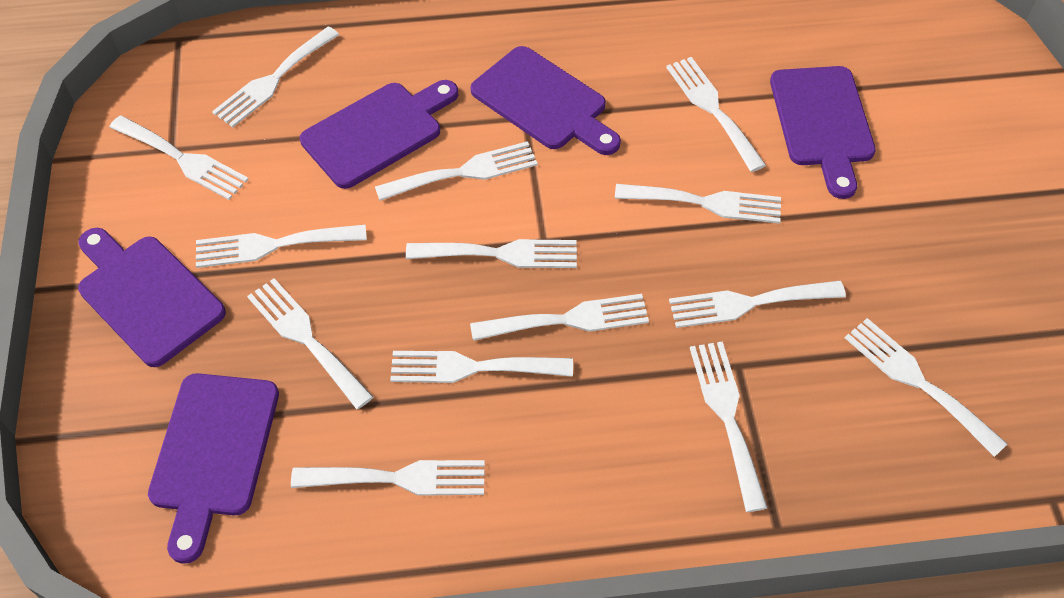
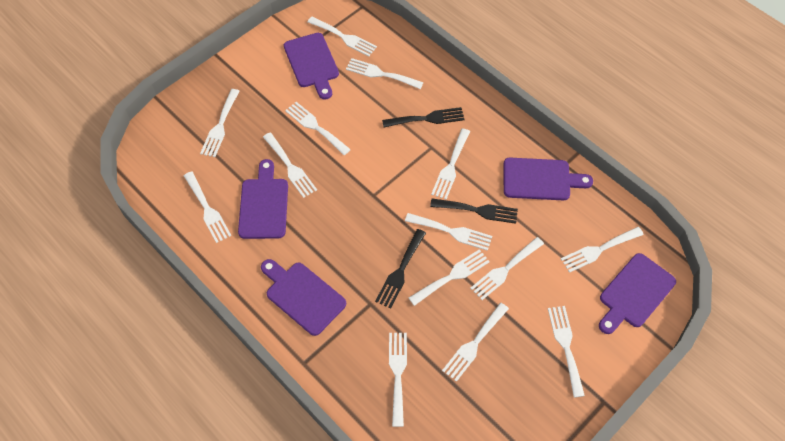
black fork: 0 -> 3

